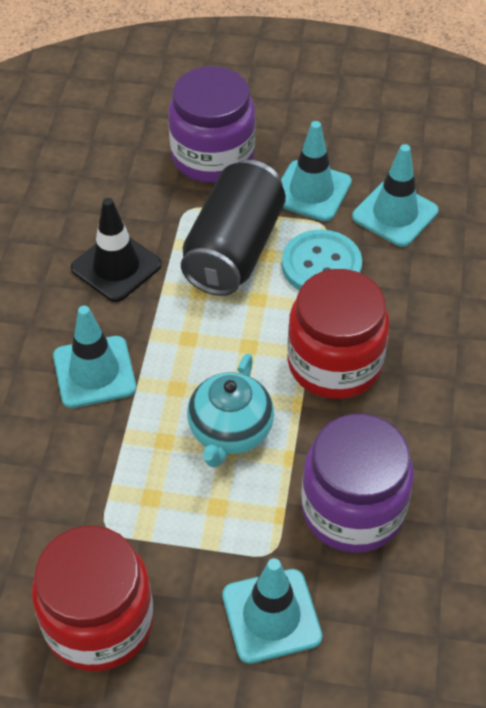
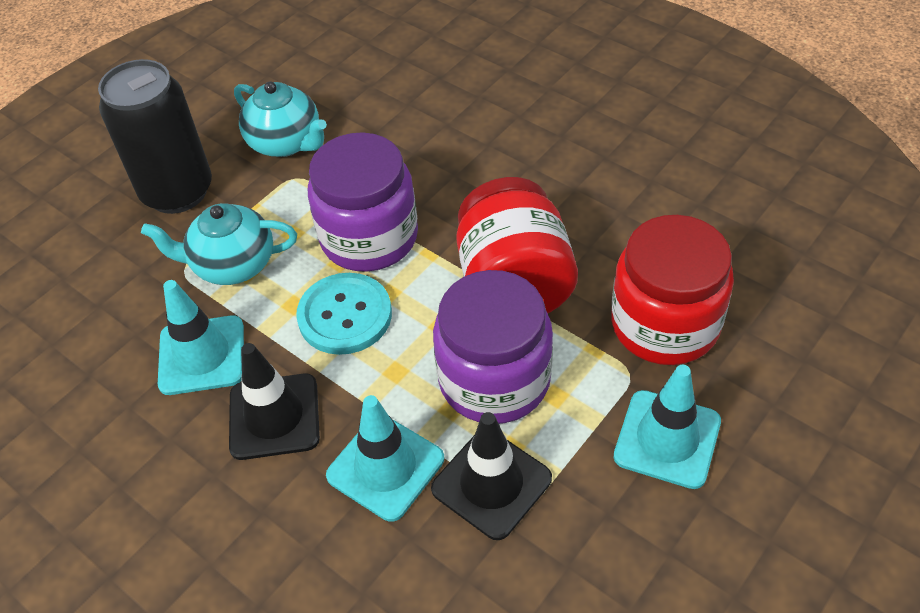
black traffic cone: 1 -> 2
turquoise teapot: 1 -> 2
turquoise traffic cone: 4 -> 3

